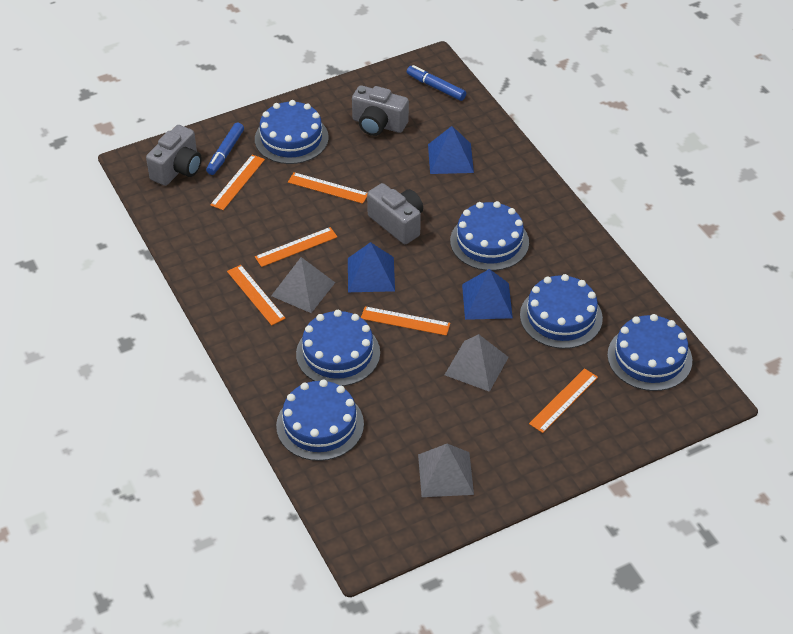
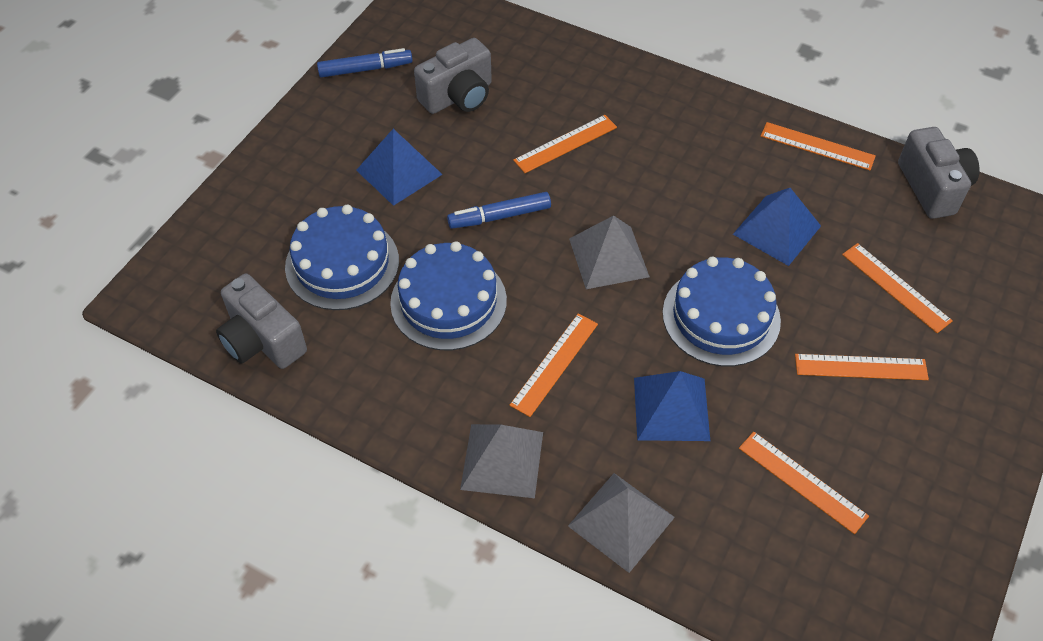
blue cake: 6 -> 3

